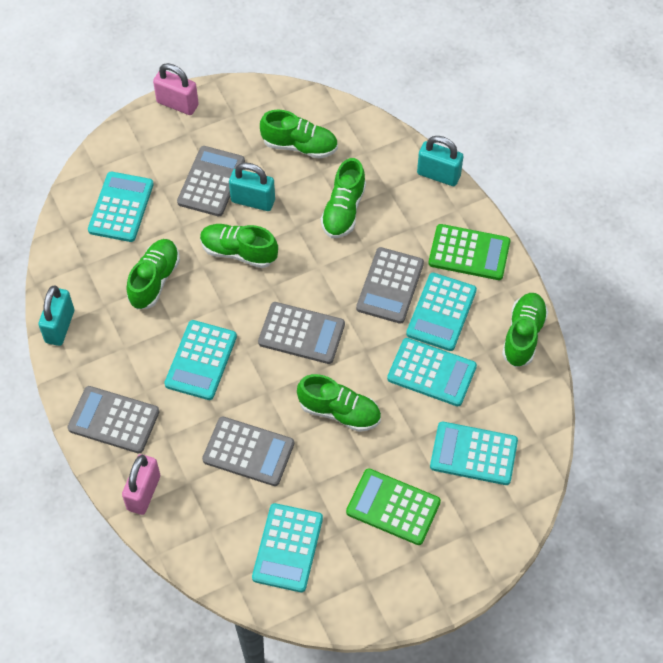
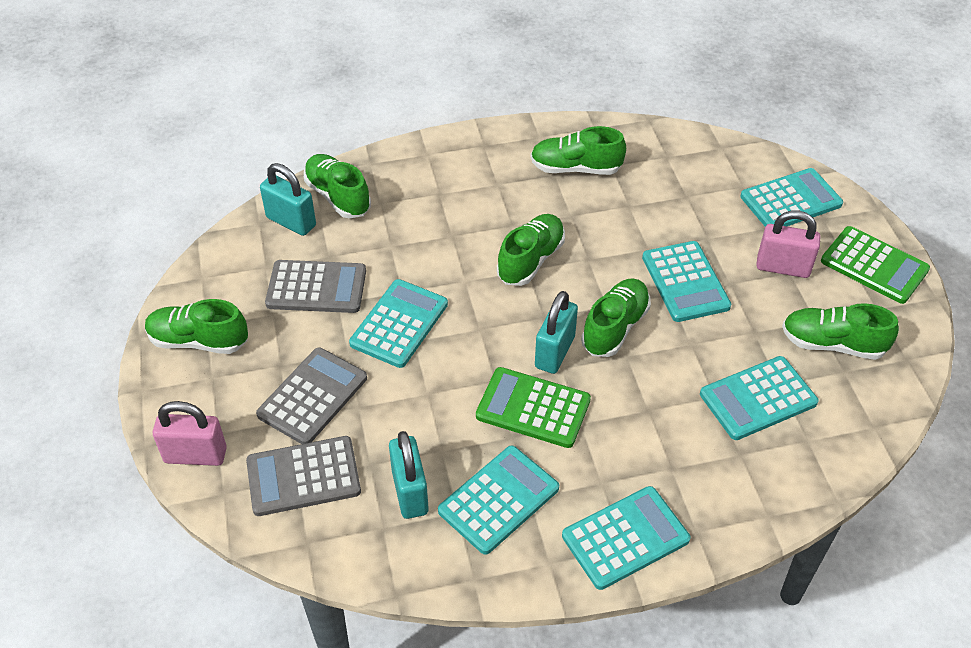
grey calculator: 5 -> 3

